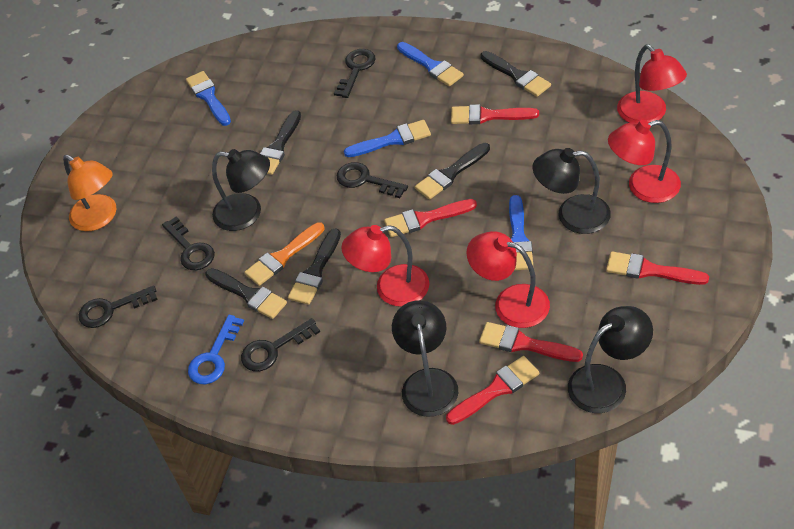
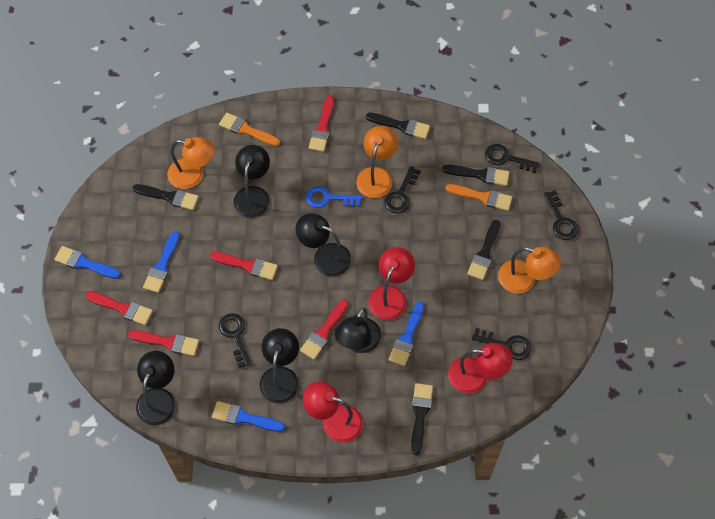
black lamp: 4 -> 5
orange brush: 1 -> 2
orange lamp: 1 -> 3
red lamp: 4 -> 3

